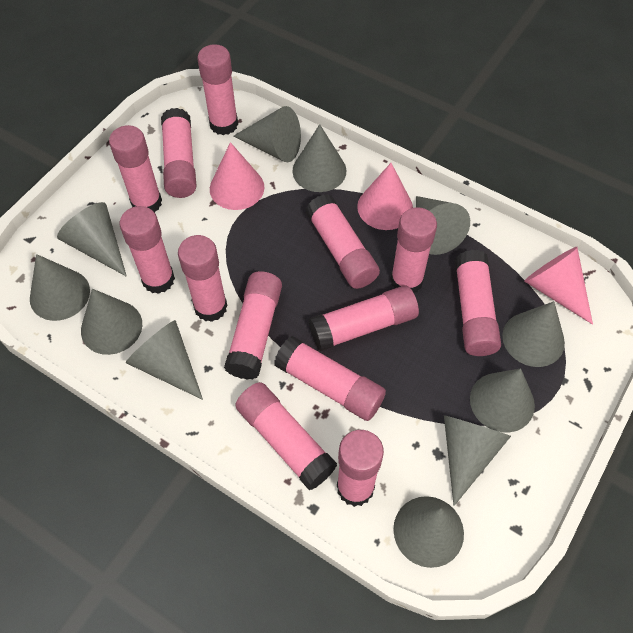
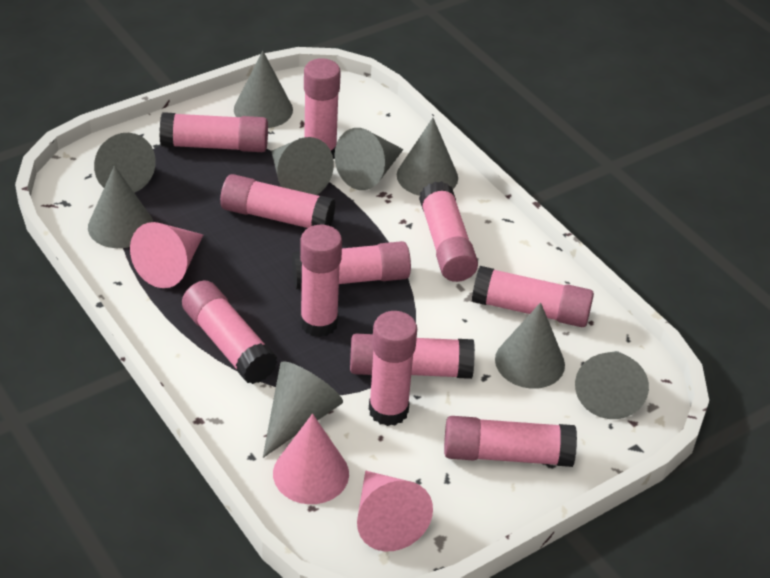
grey cone: 11 -> 9
pink glue stick: 13 -> 11

